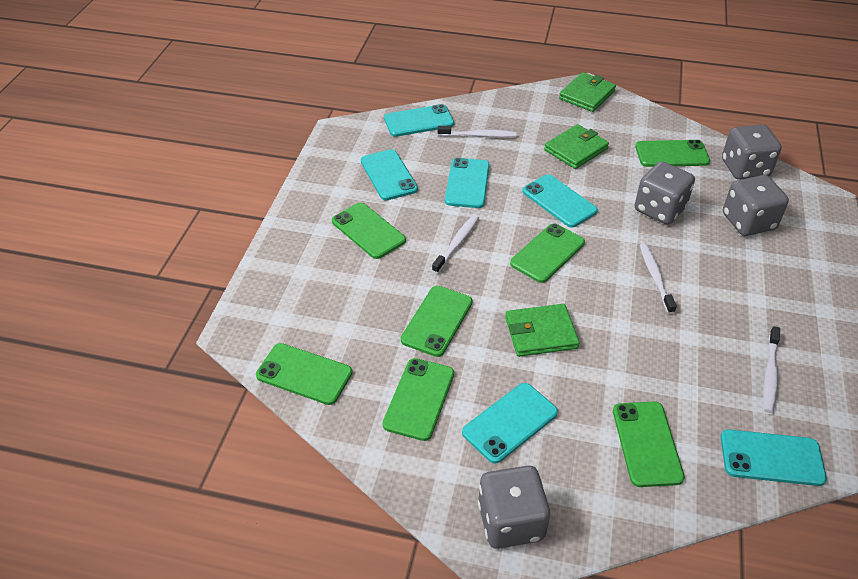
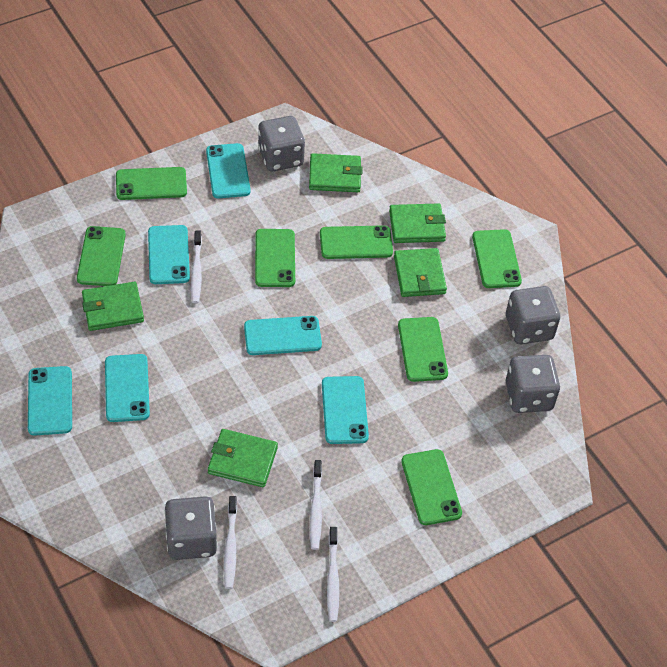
green wallet: 3 -> 5

